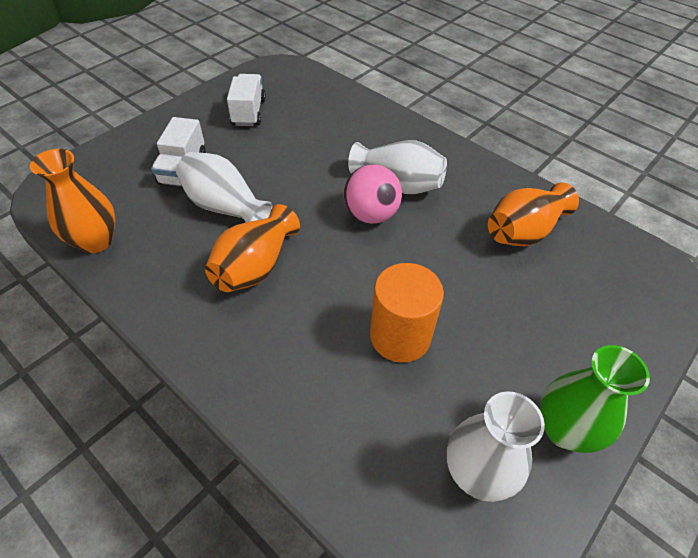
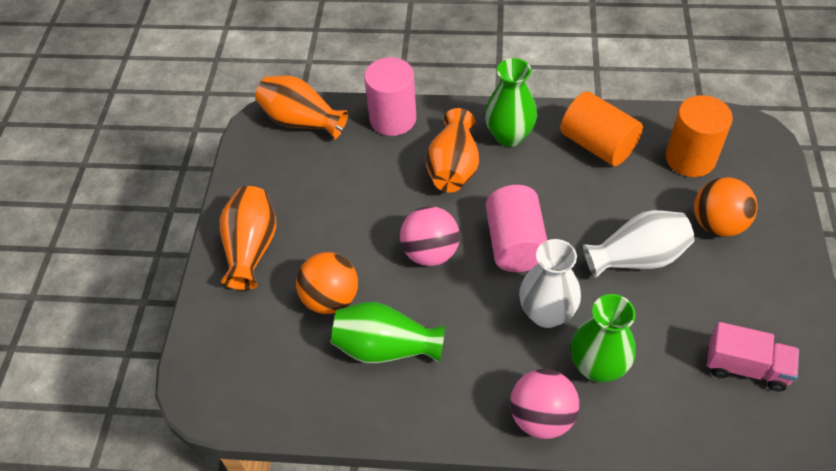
green vase: 1 -> 3
orange ball: 0 -> 2
orange cylinder: 1 -> 2
pink ball: 1 -> 2
pink cylinder: 0 -> 2
pink truck: 0 -> 1
white truck: 2 -> 0
white vase: 3 -> 2

